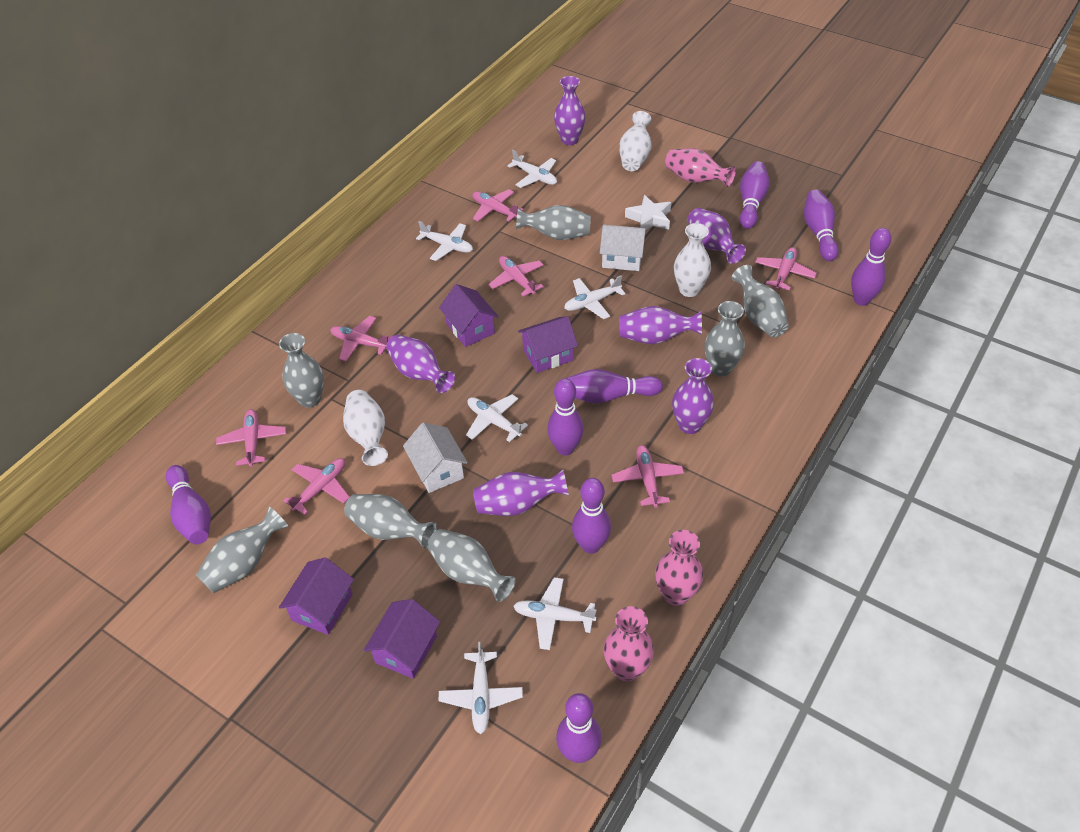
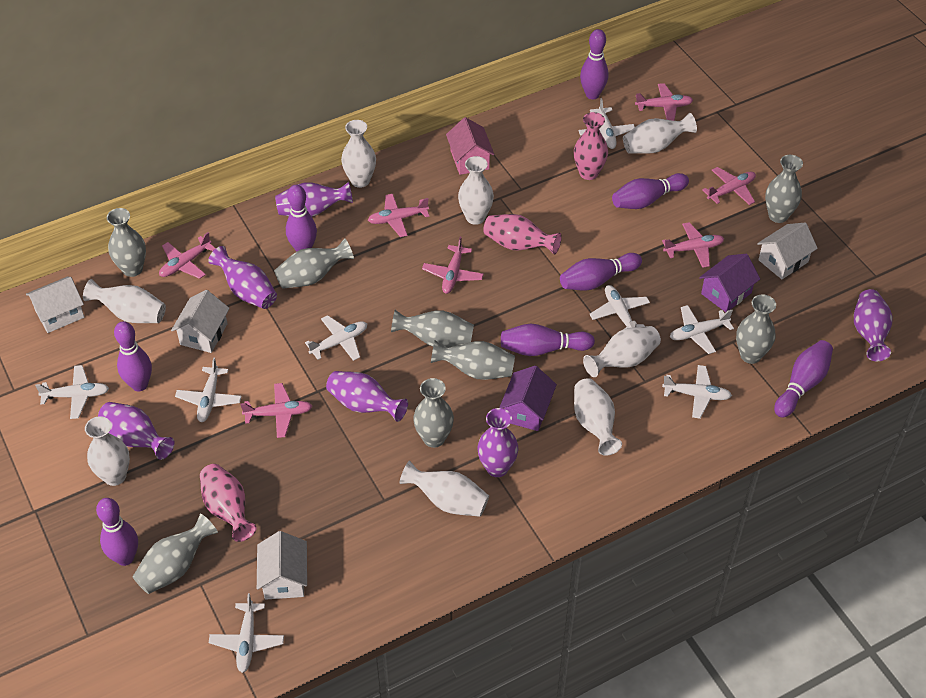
grey vase: 7 -> 8
pink house: 0 -> 1
purple house: 4 -> 2
white house: 2 -> 4
white plane: 6 -> 8
white star: 1 -> 0
white vase: 3 -> 8

